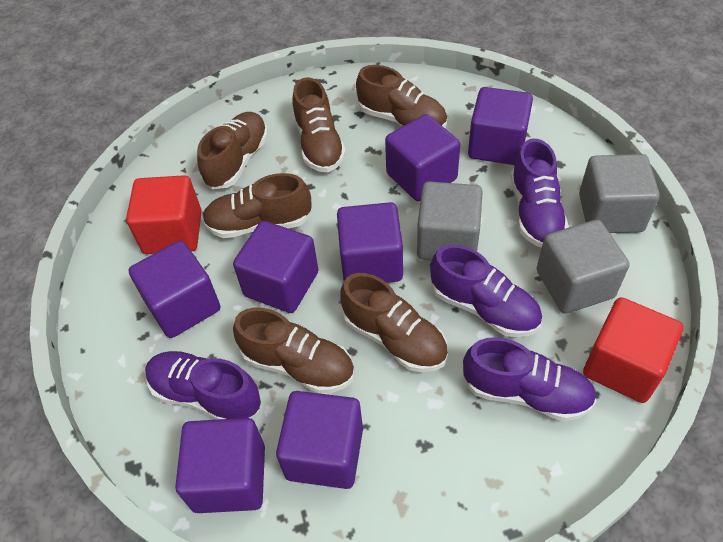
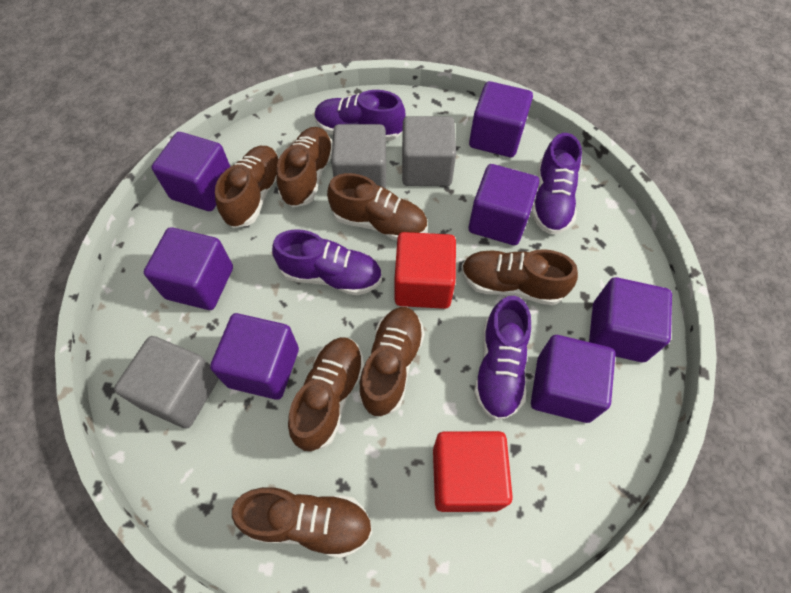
brown shoe: 6 -> 7

